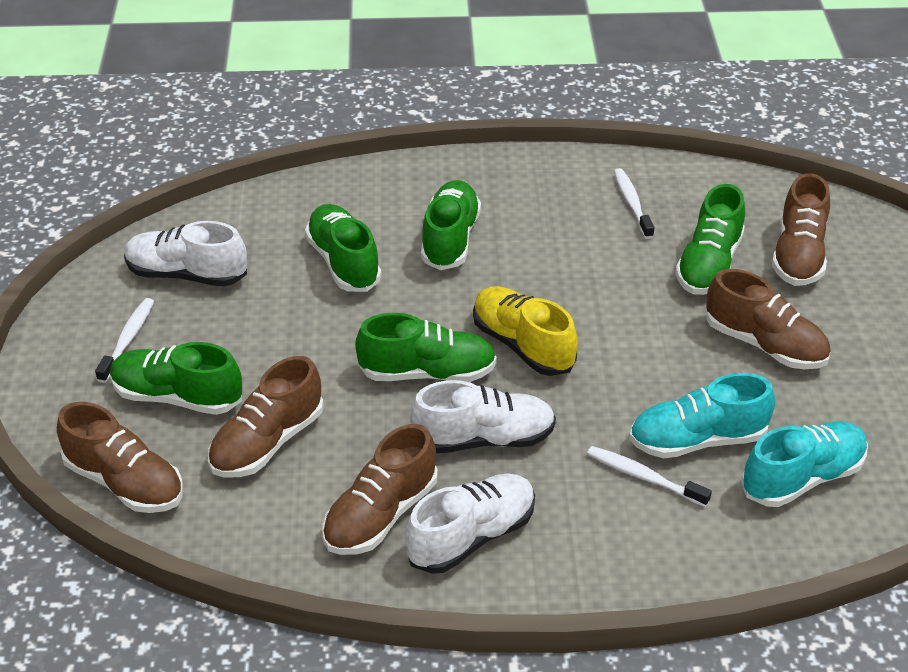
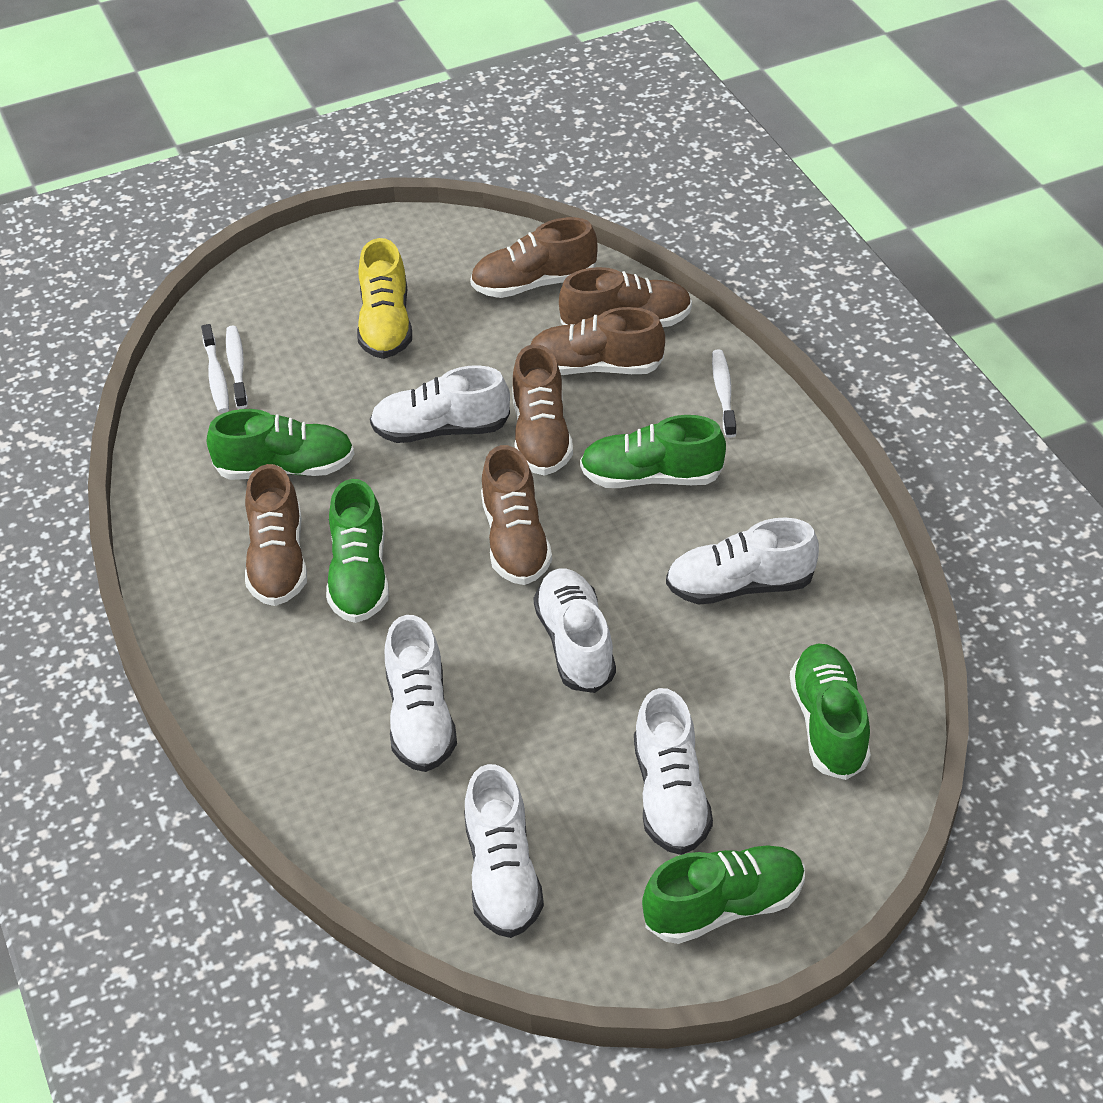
brown shoe: 5 -> 6
turquoise shoe: 2 -> 0
white shoe: 3 -> 6

